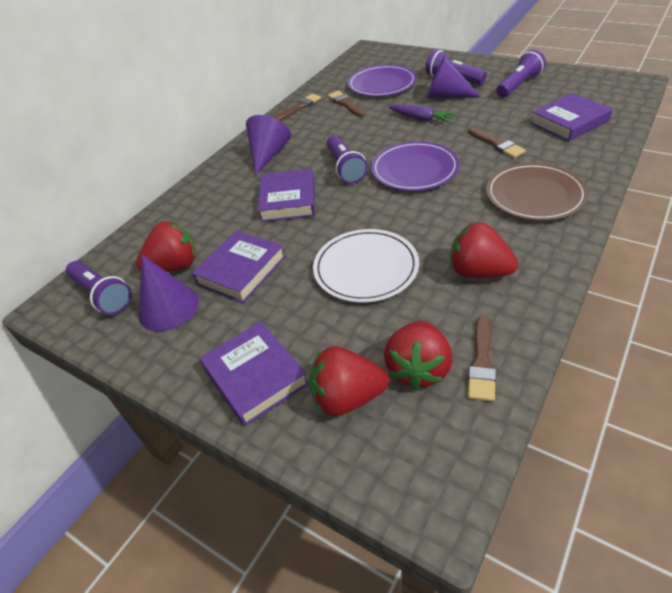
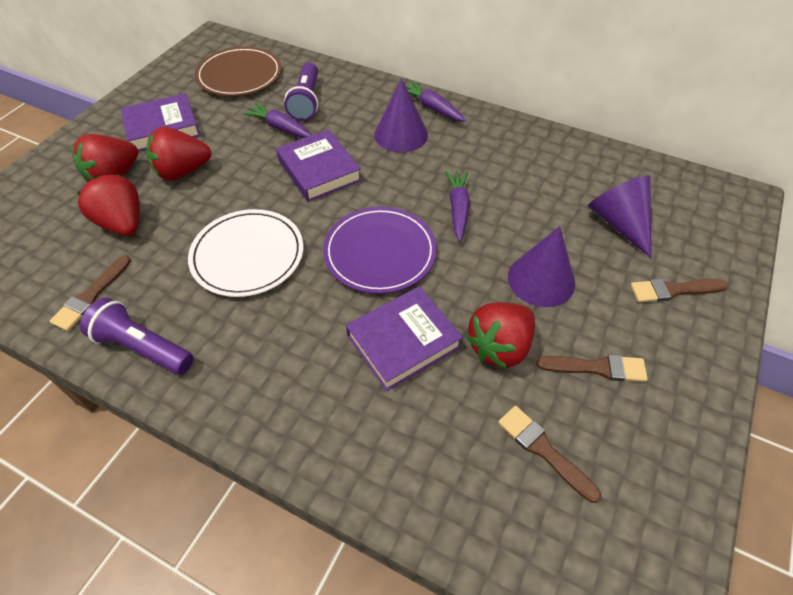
purple book: 4 -> 3
purple carrot: 1 -> 3
purple flashlight: 4 -> 2
purple plate: 2 -> 1

